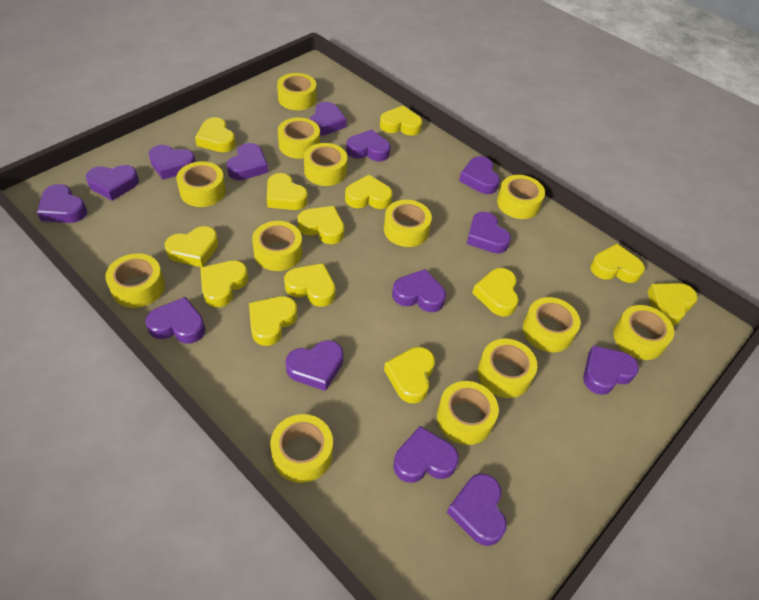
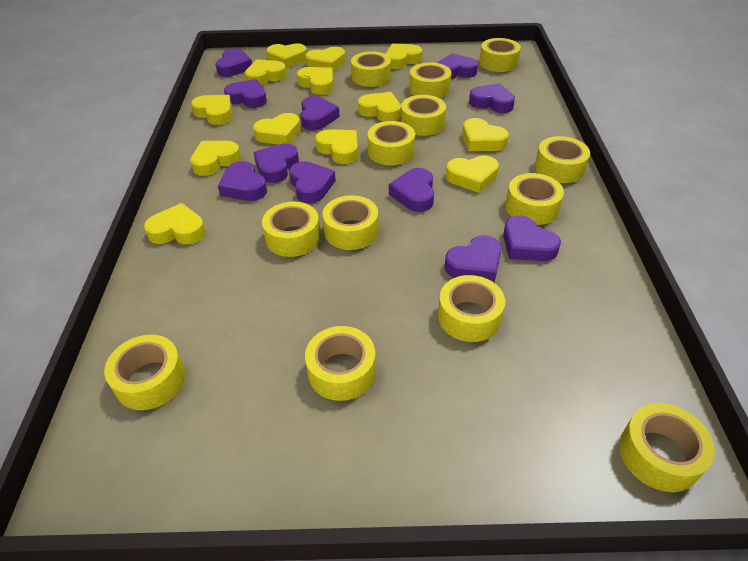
purple heart: 14 -> 11

